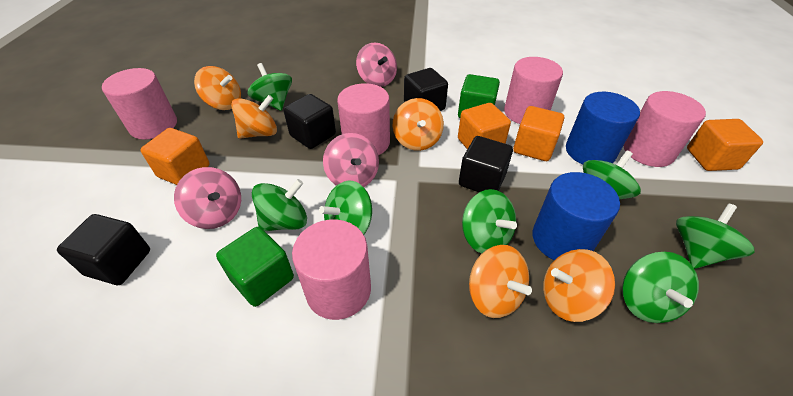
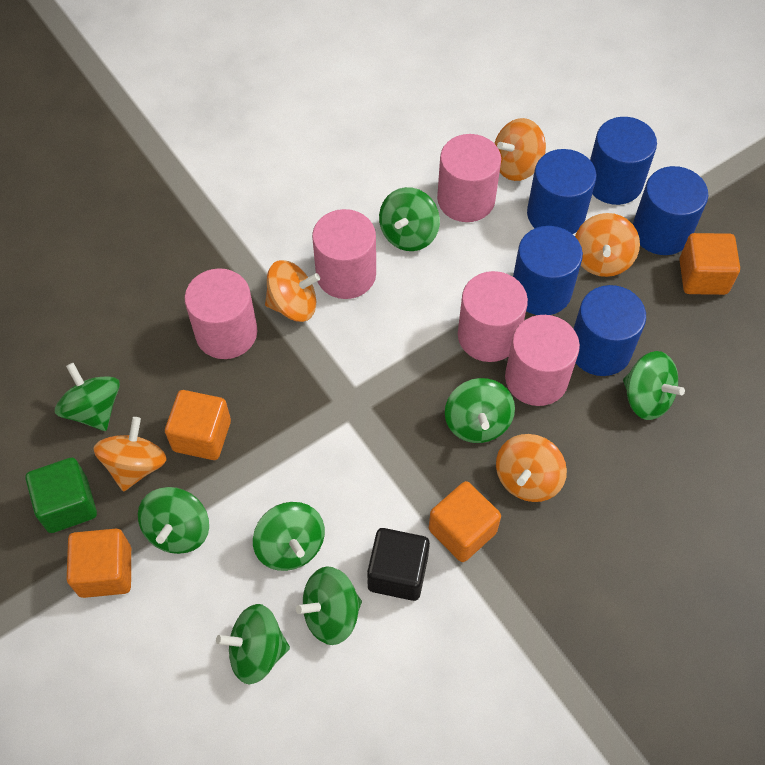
black cube: 4 -> 1
blue cylinder: 2 -> 5
green cube: 2 -> 1
green spinning top: 7 -> 8
pink spinning top: 3 -> 0

